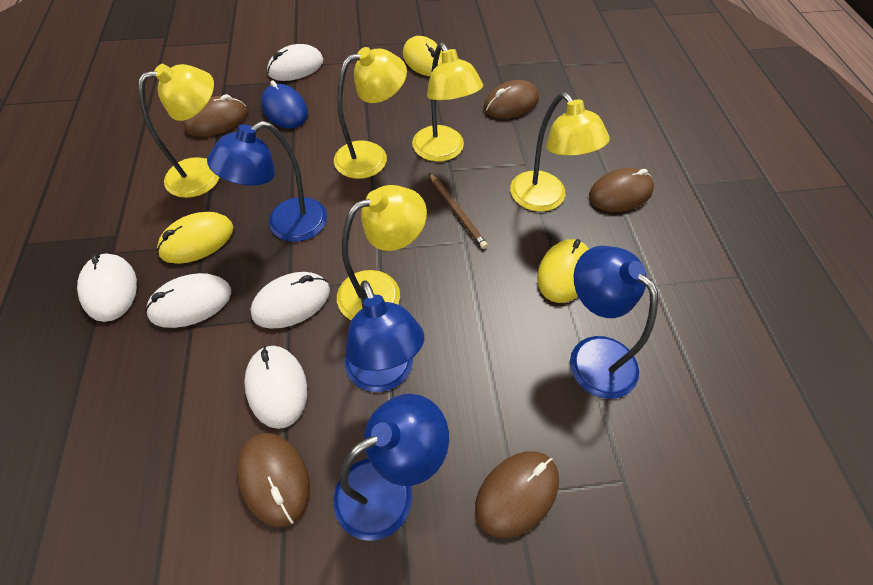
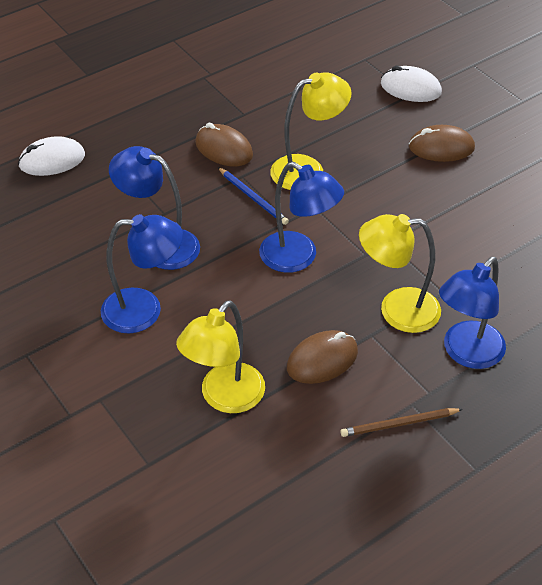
blue mouse: 1 -> 0
blue pencil: 0 -> 1
brown mouse: 5 -> 3
white mouse: 5 -> 2
yellow lamp: 5 -> 3
yellow mouse: 3 -> 0

